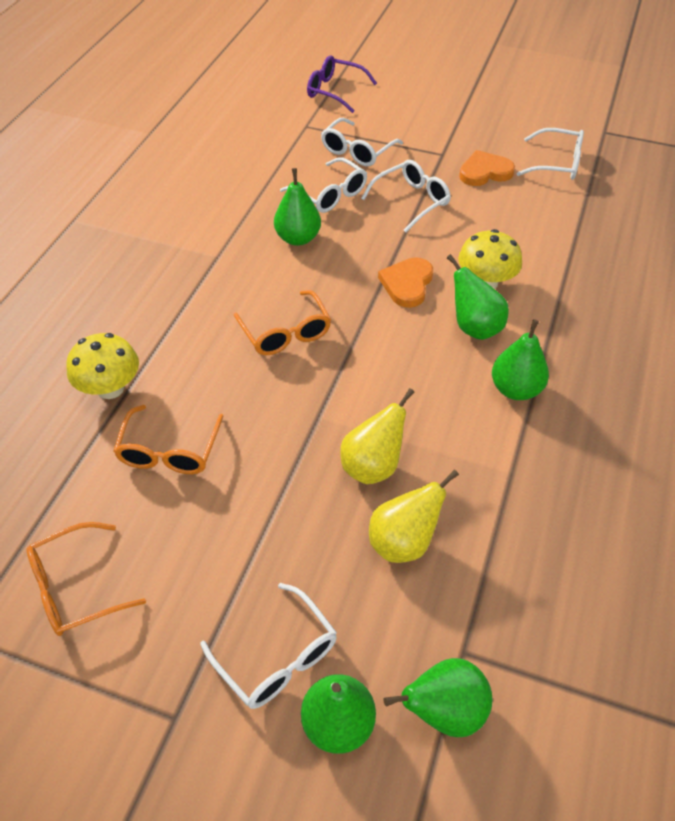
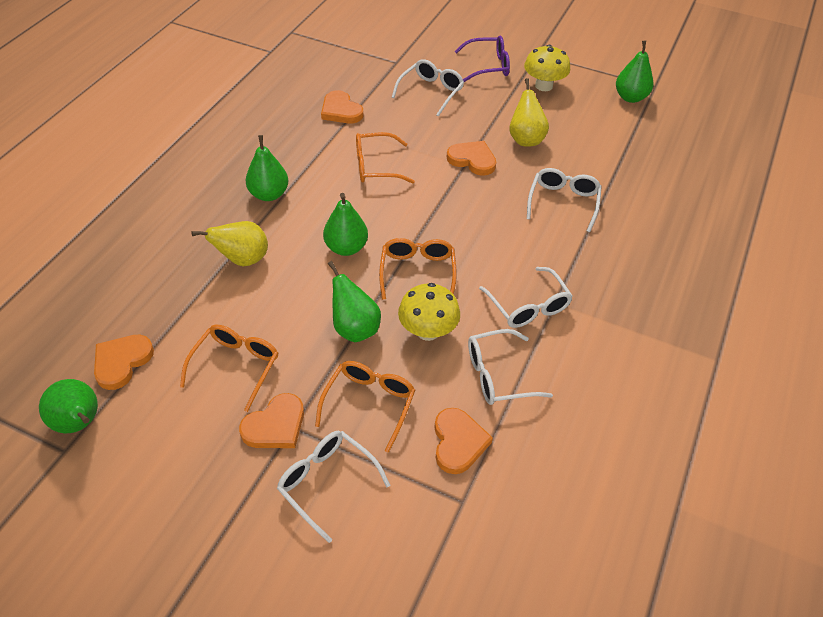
orange glasses: 3 -> 4
orange heart: 2 -> 5

